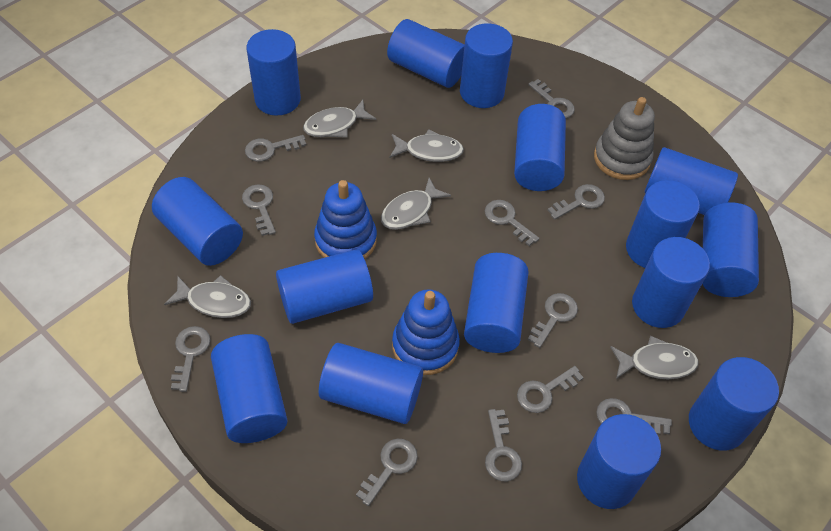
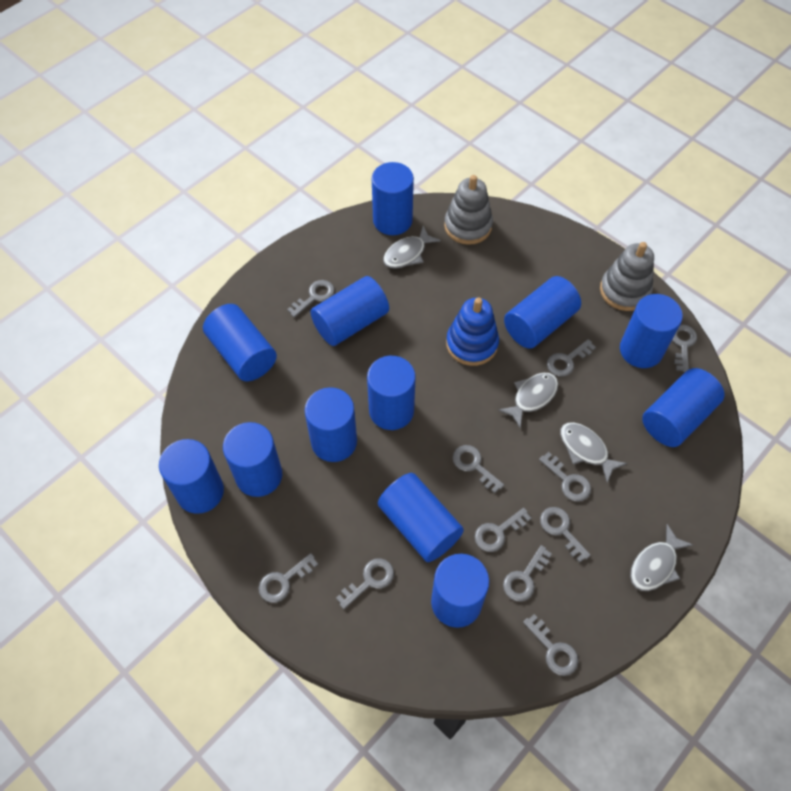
blue cylinder: 15 -> 12
blue stacking toy: 2 -> 1
grey fish: 5 -> 4
grey stacking toy: 1 -> 2

